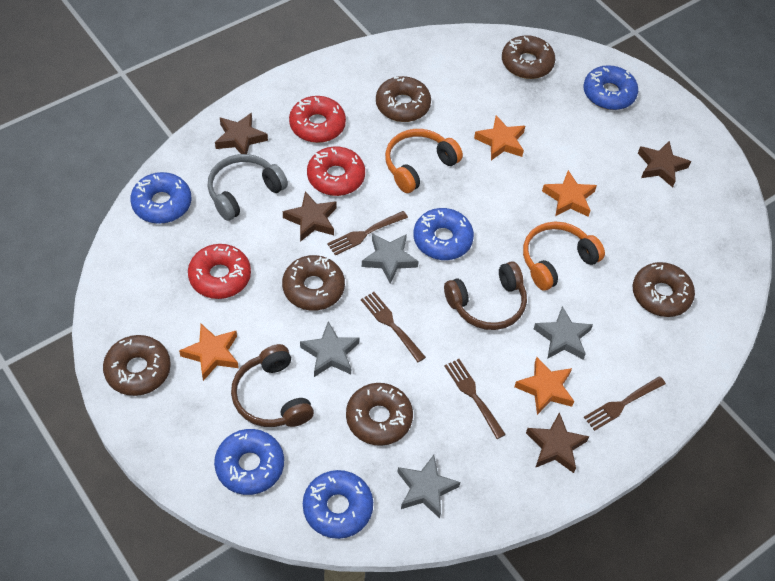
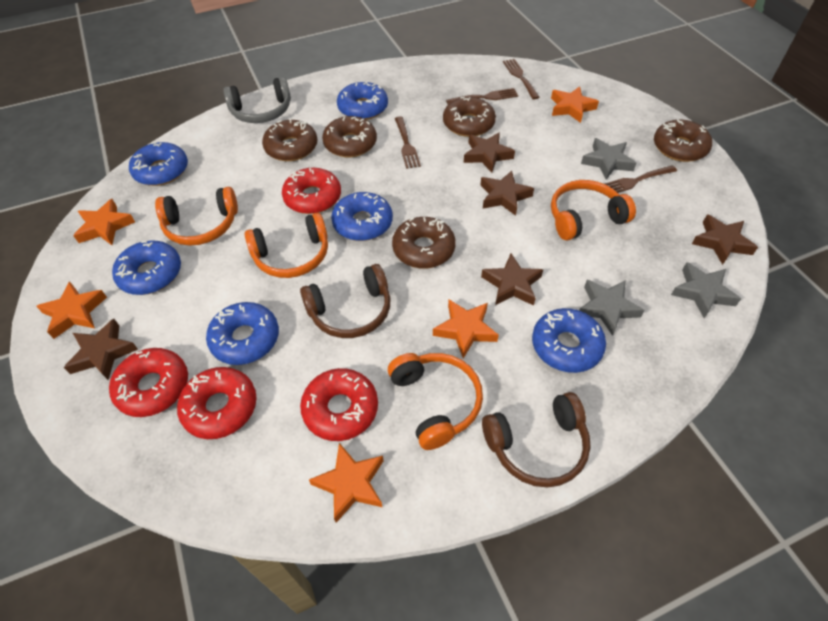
blue donut: 5 -> 6
brown donut: 6 -> 5
brown star: 4 -> 5
grey star: 4 -> 3
orange headphones: 2 -> 4
orange star: 4 -> 5
red donut: 3 -> 4

